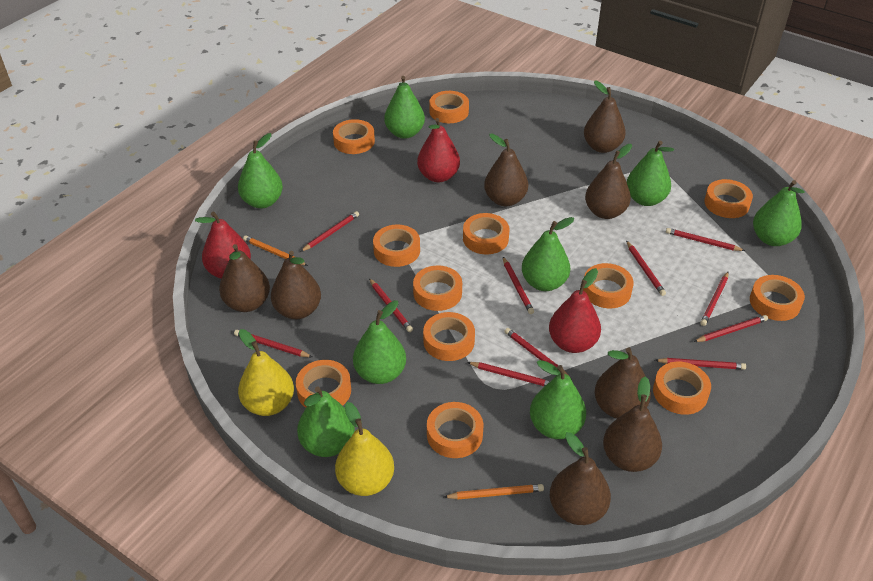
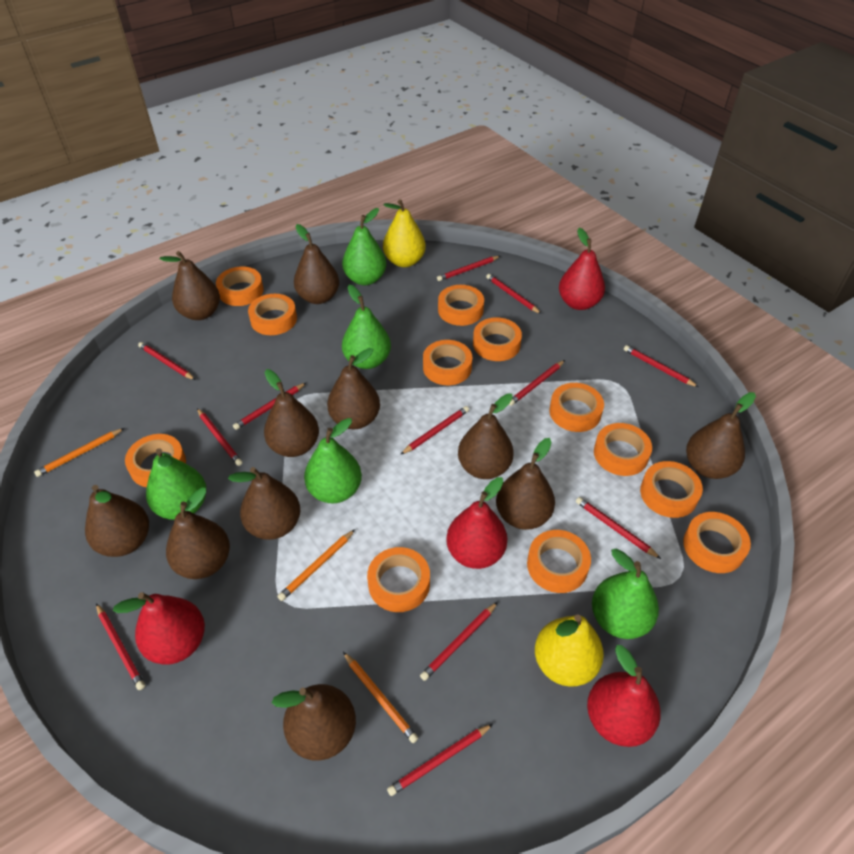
brown pear: 8 -> 11
green pear: 8 -> 5
orange pencil: 2 -> 3
red pear: 3 -> 4
red pencil: 11 -> 12

